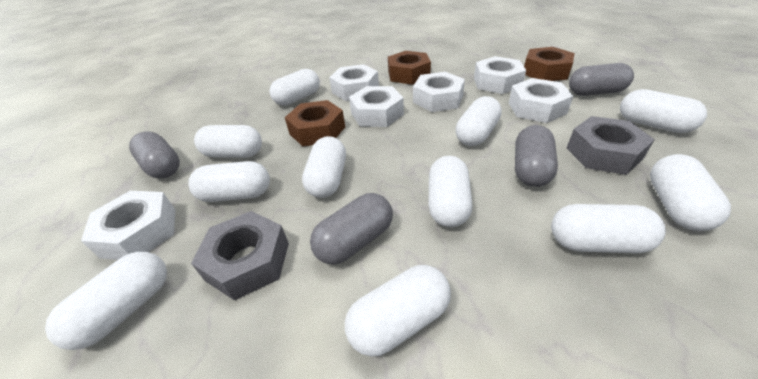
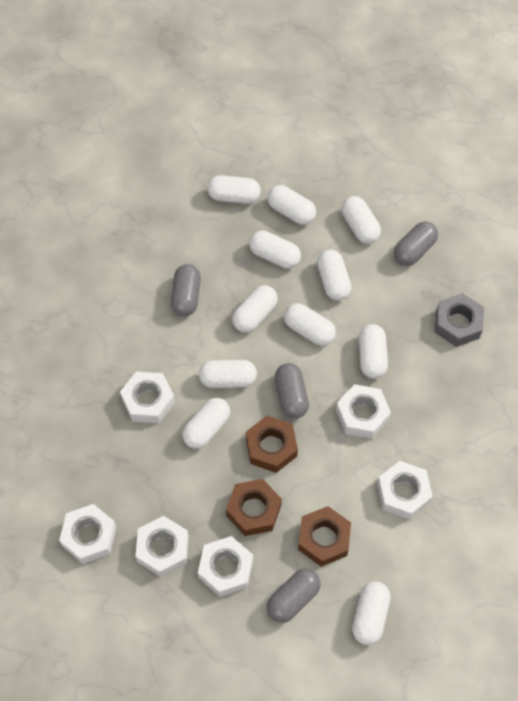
grey nut: 2 -> 1

